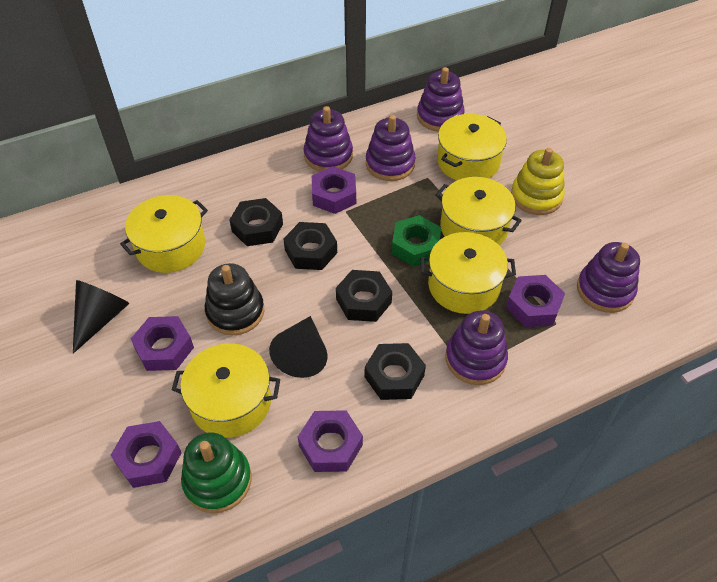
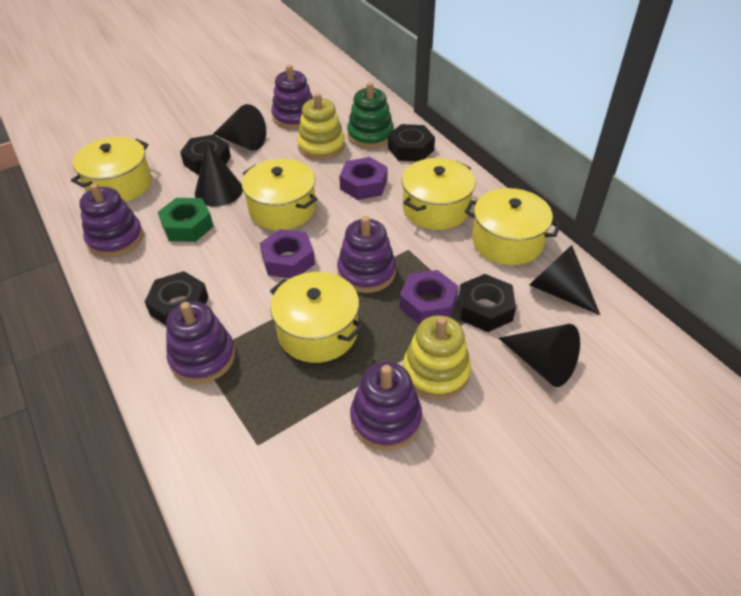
black cone: 2 -> 4
black stacking toy: 1 -> 0
purple nut: 5 -> 3
yellow stacking toy: 1 -> 2

